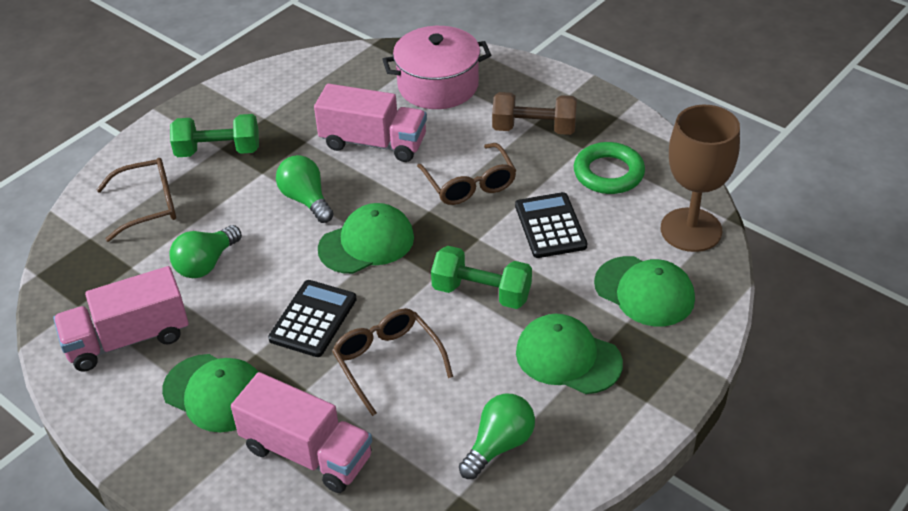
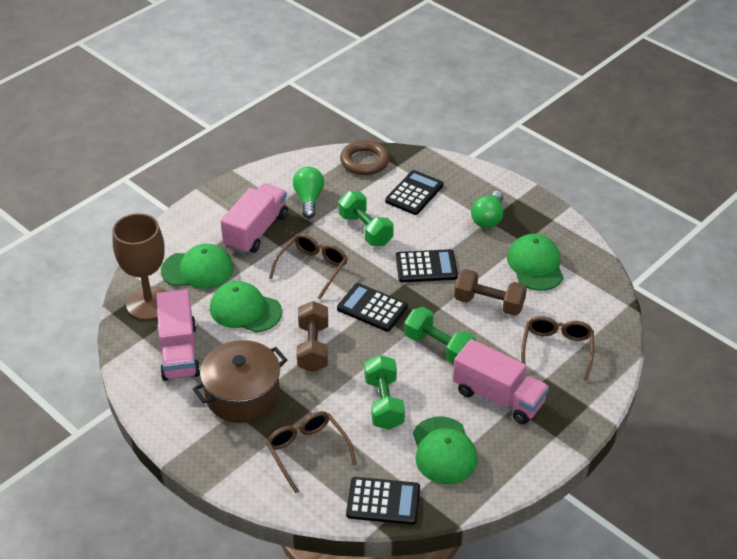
black calculator: 2 -> 4
brown dumbbell: 1 -> 2
brown pot: 0 -> 1
brown ring: 0 -> 1
green dumbbell: 2 -> 3
green light bulb: 3 -> 2
green ring: 1 -> 0
pink pot: 1 -> 0

